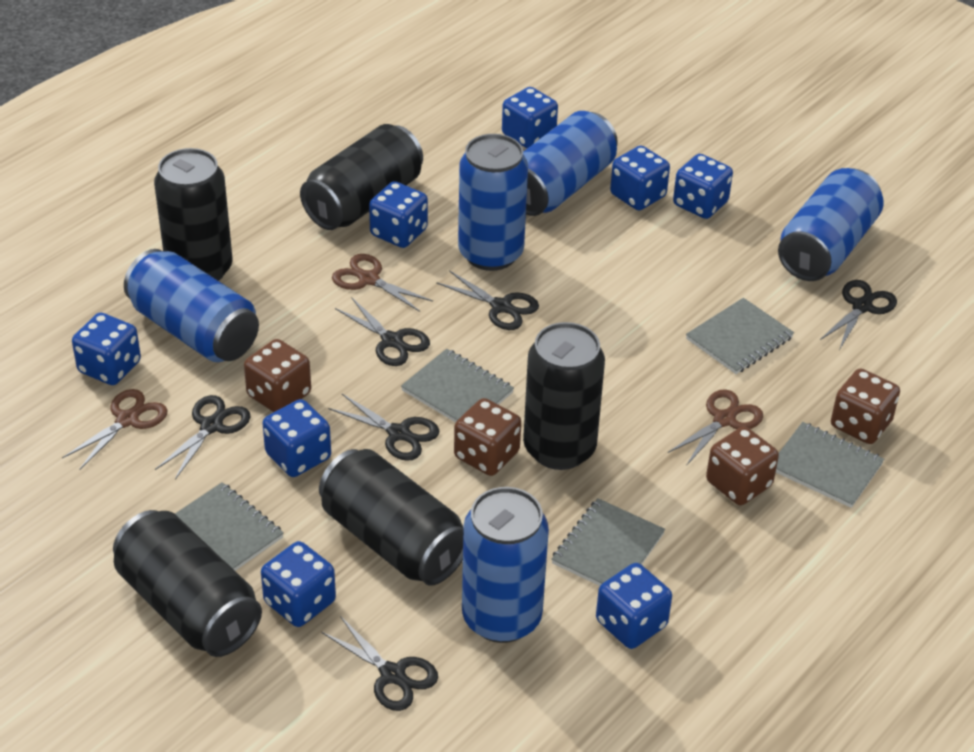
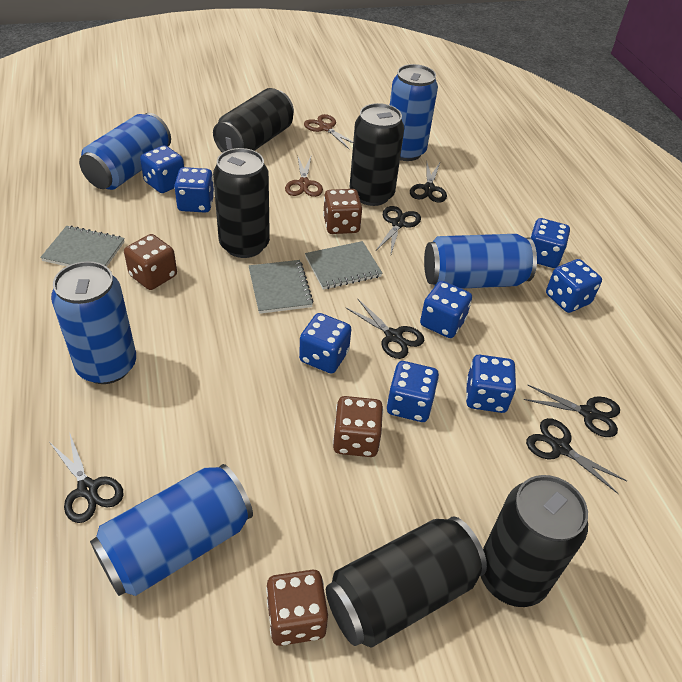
brown scissors: 3 -> 2
grey notebook: 5 -> 3

